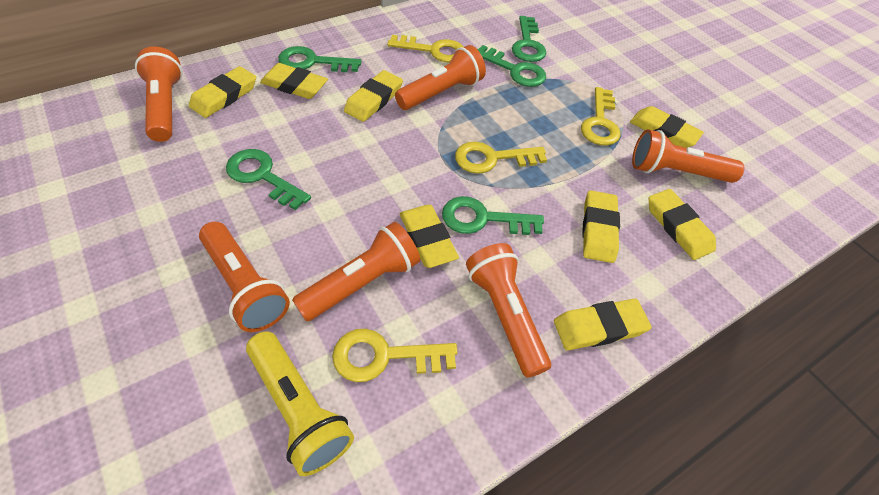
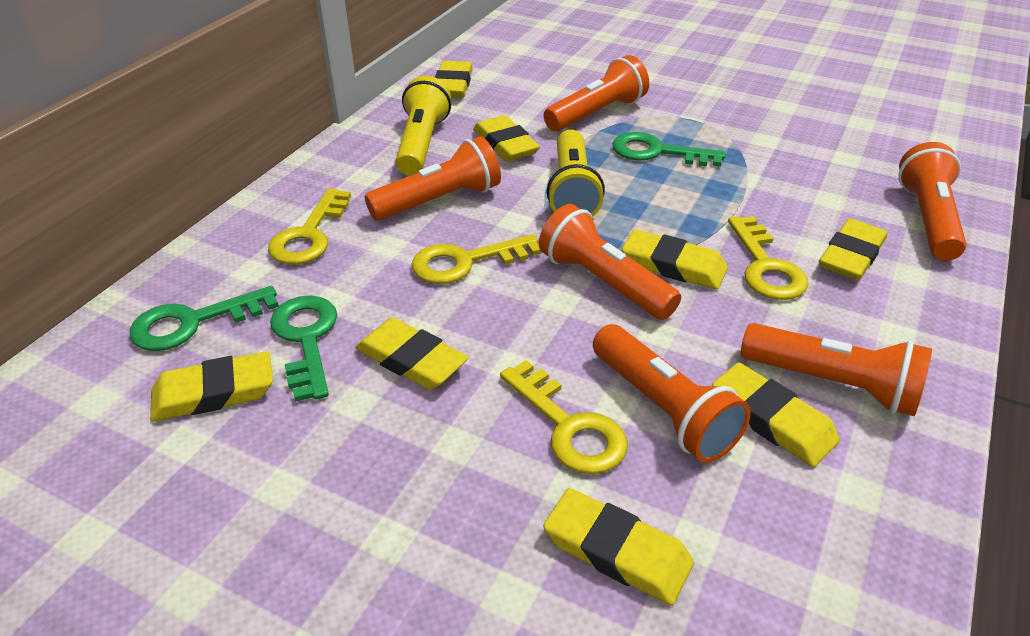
green key: 5 -> 3
yellow flashlight: 1 -> 2

